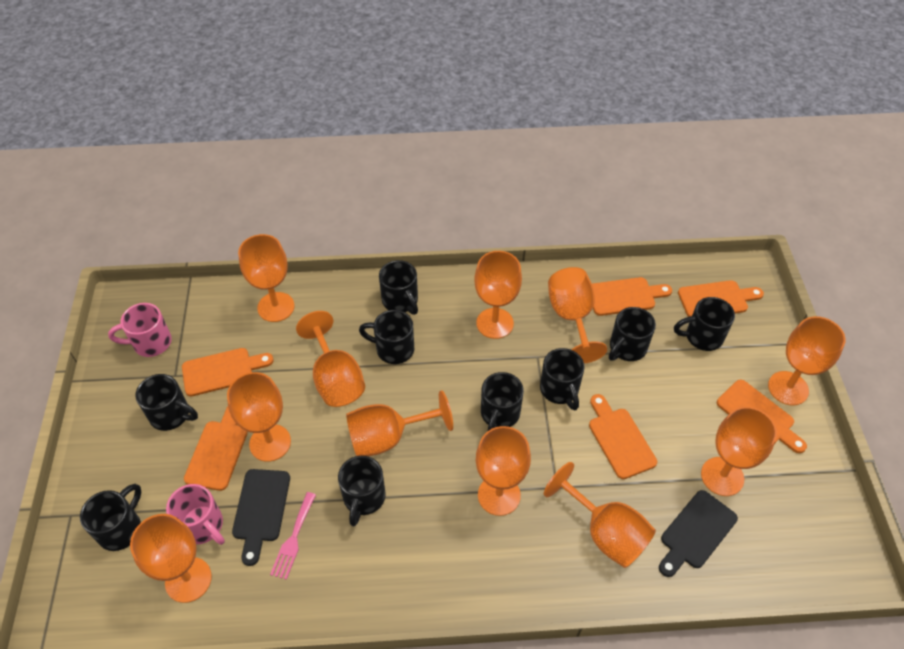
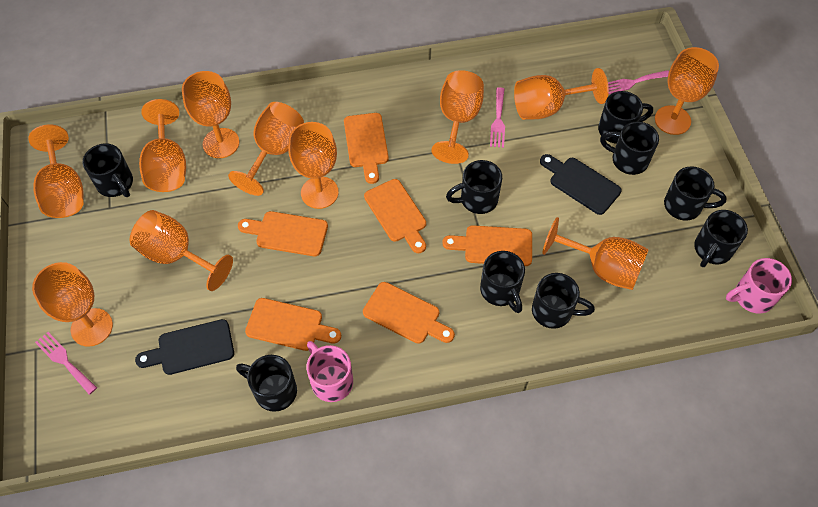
pink fork: 1 -> 3

